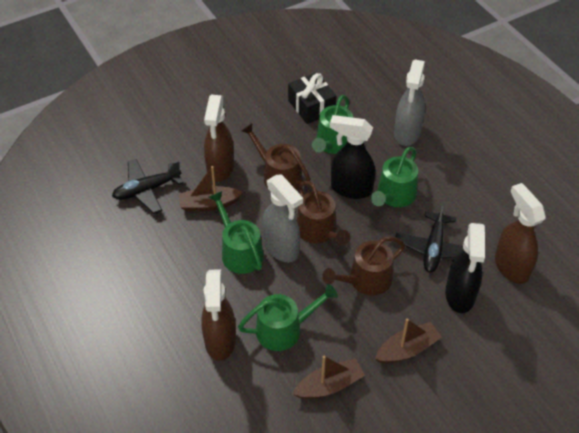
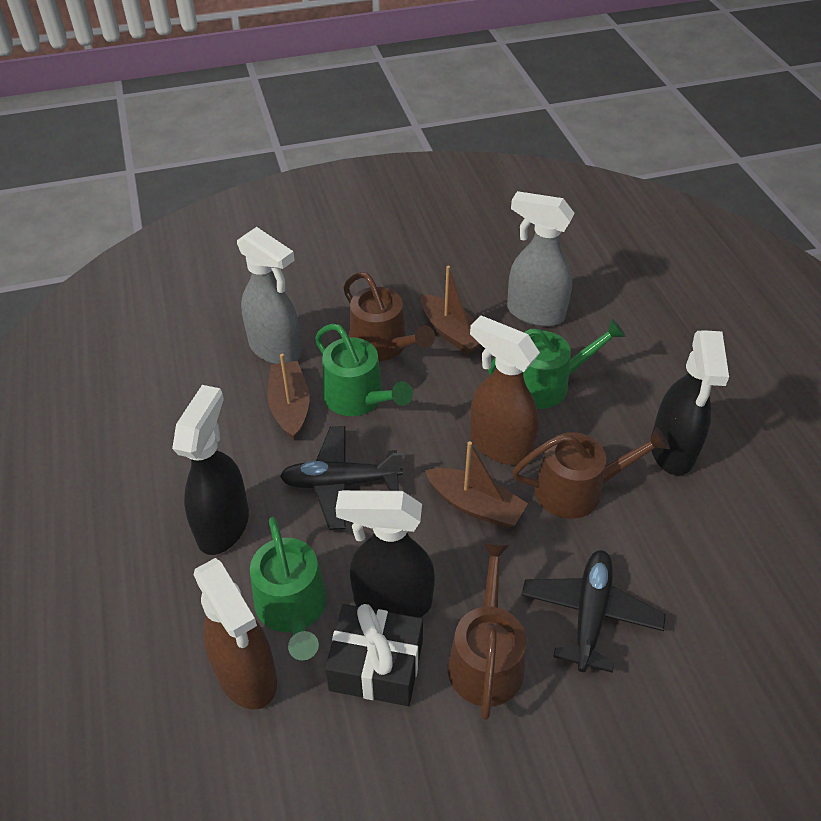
black spray bottle: 2 -> 3
brown spray bottle: 3 -> 2
green watering can: 4 -> 3

